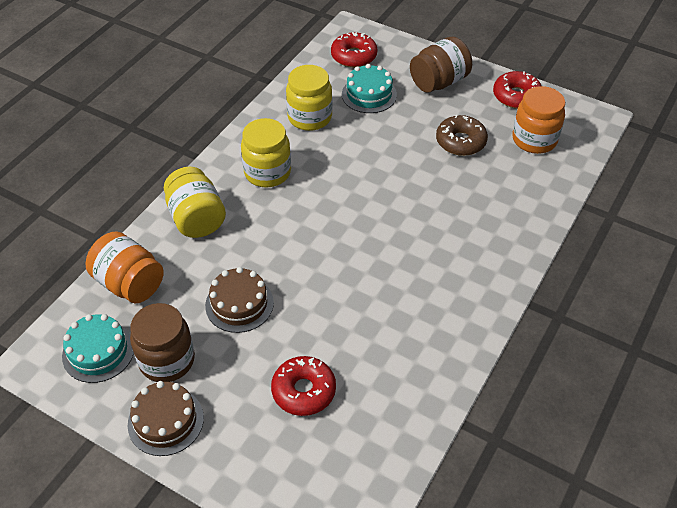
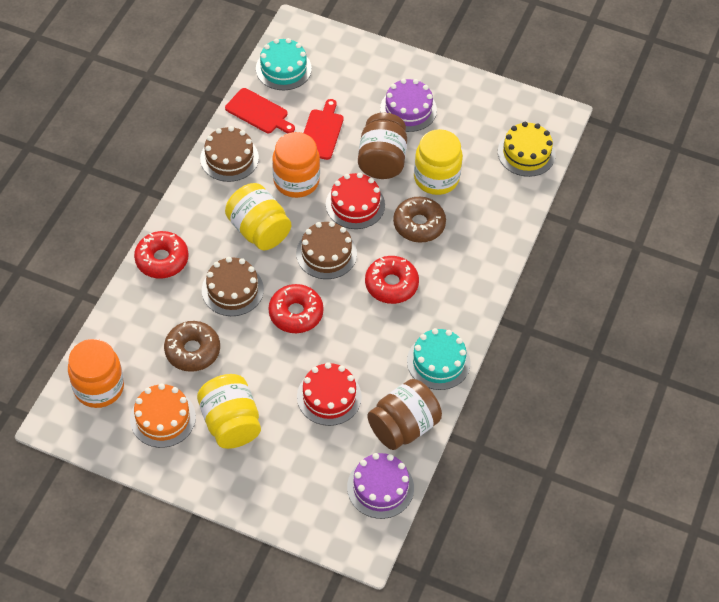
brown cake: 2 -> 3
brown donut: 1 -> 2
orange cake: 0 -> 1
purple cake: 0 -> 2
red cake: 0 -> 2
red cutting board: 0 -> 2
yellow cake: 0 -> 1

